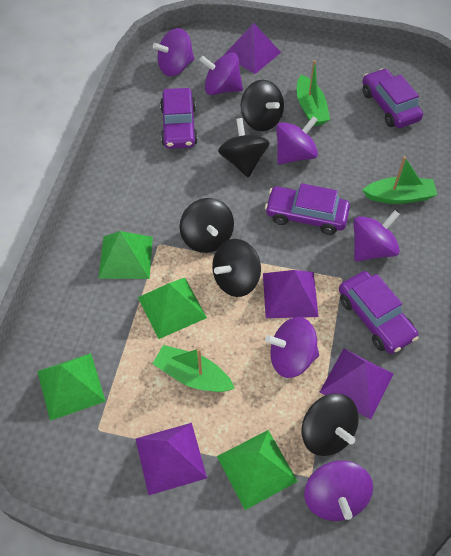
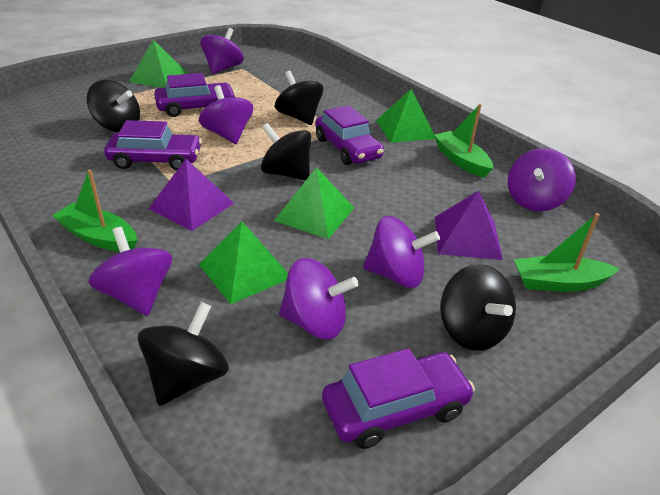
purple pyramid: 4 -> 2

